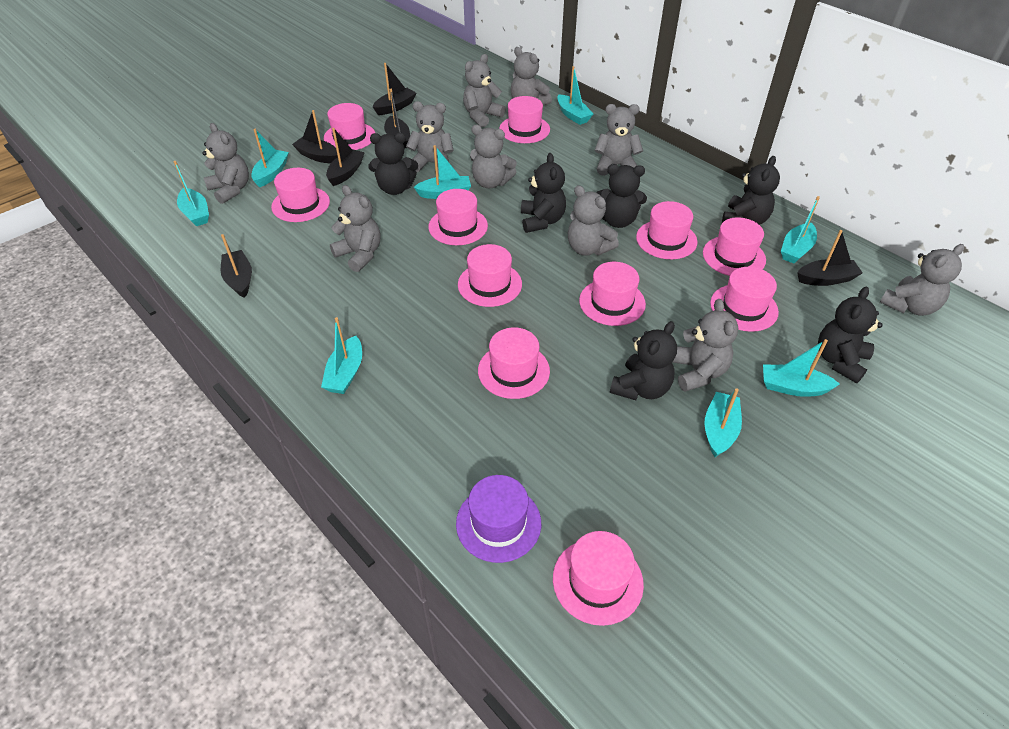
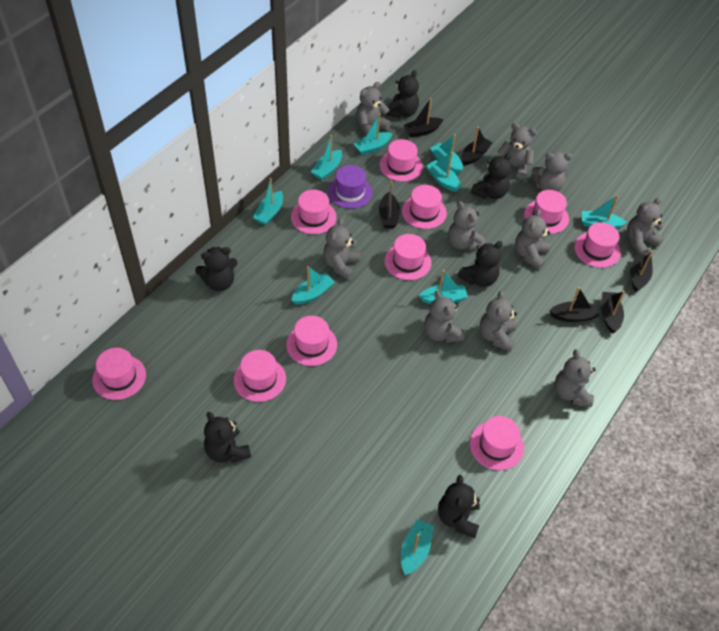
pink hat: 11 -> 10
turquoise boat: 8 -> 9

